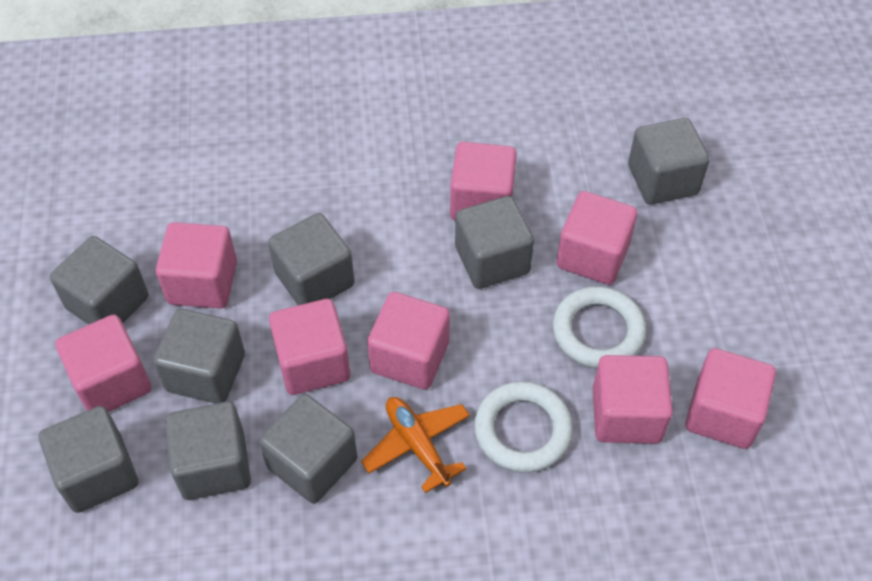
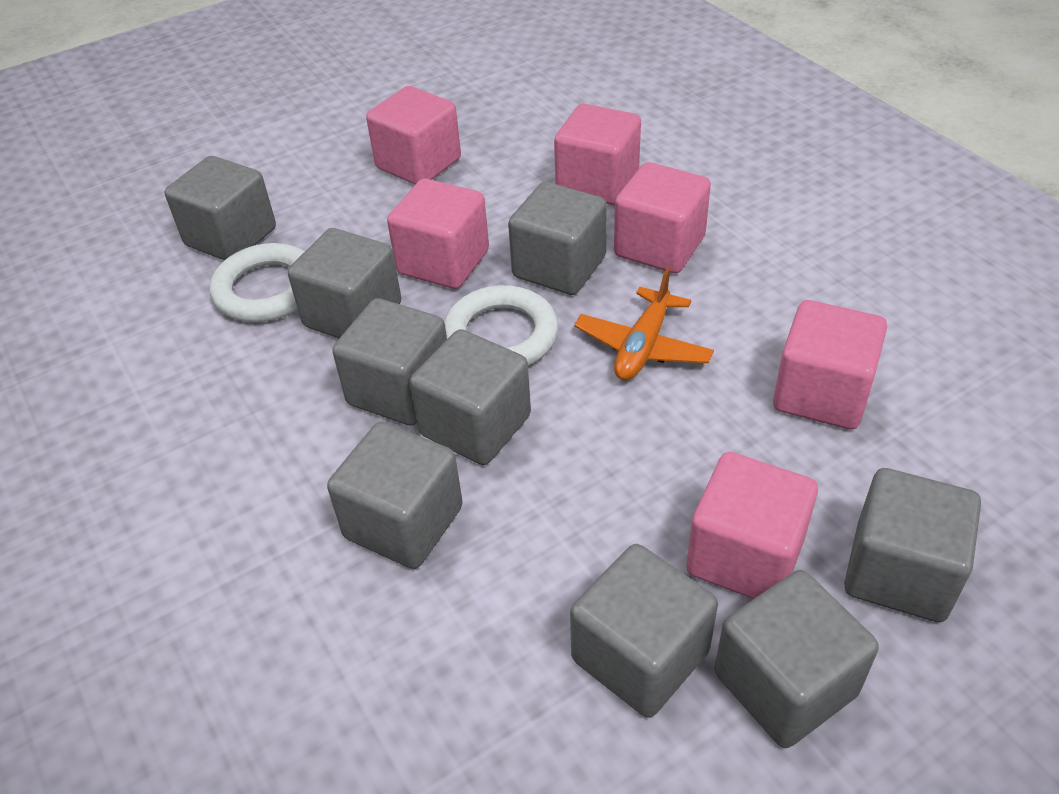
grey cube: 8 -> 9
pink cube: 8 -> 6

